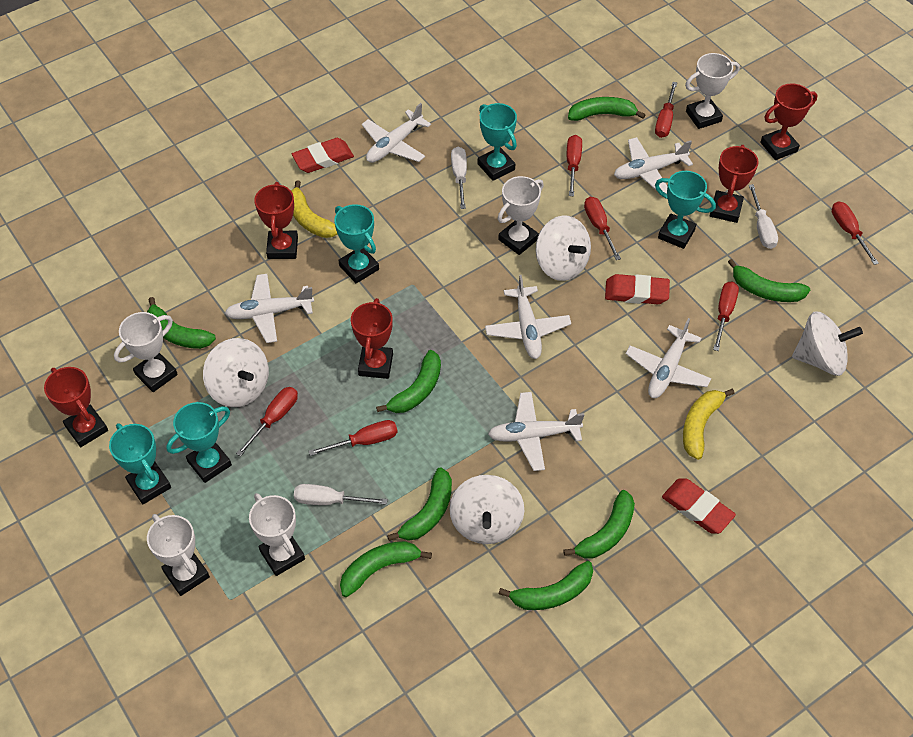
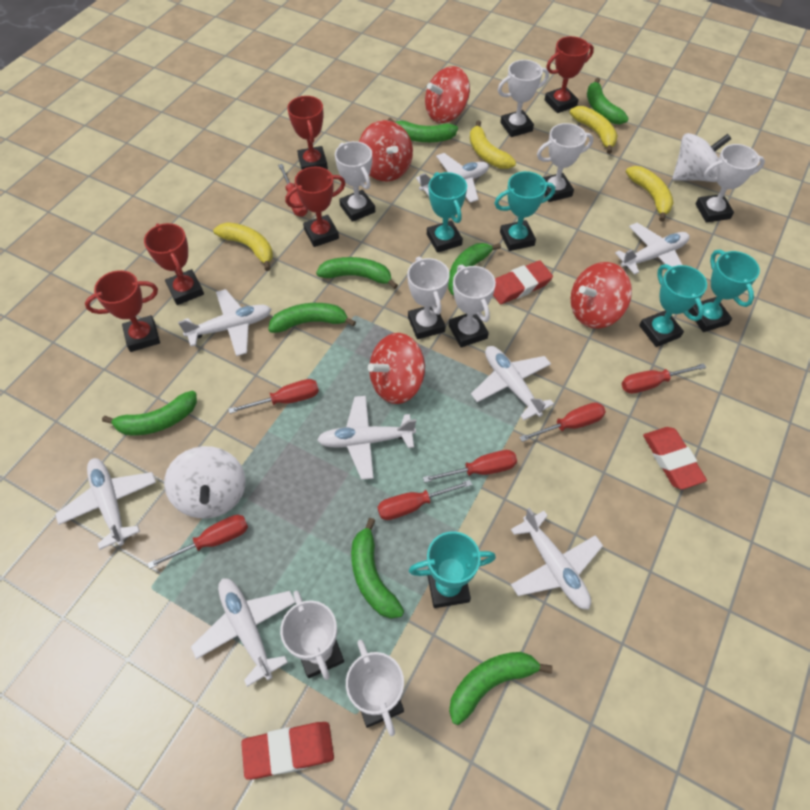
red spinning top: 0 -> 4
white plane: 6 -> 8
white screwdriver: 3 -> 0
white spinning top: 4 -> 2
white trophy: 5 -> 8
yellow banana: 2 -> 4

